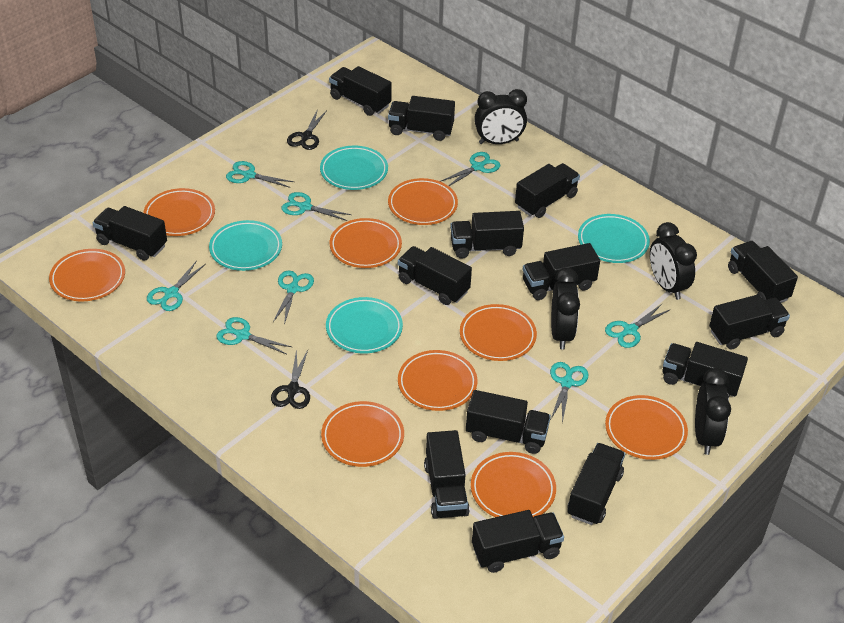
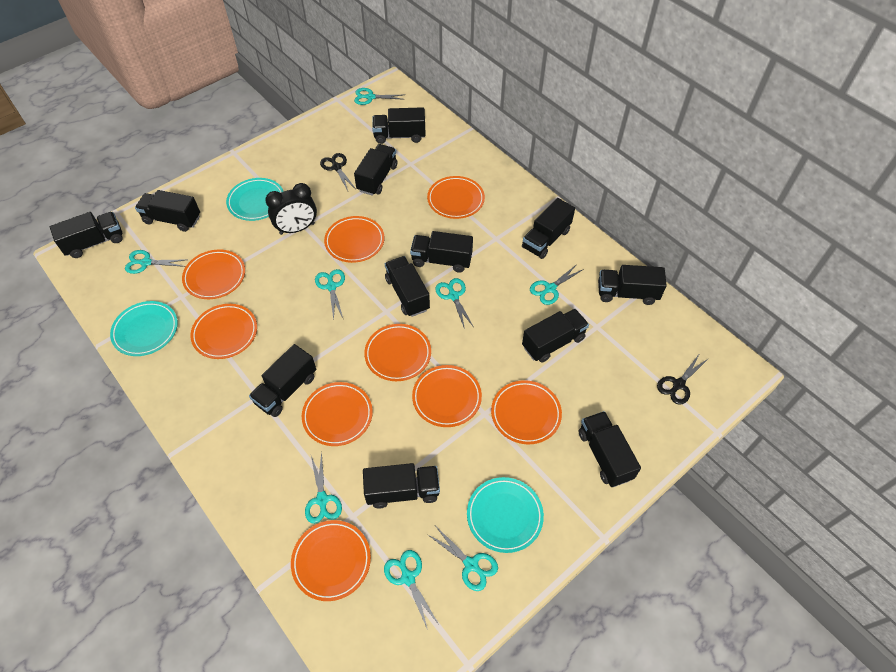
black clock: 4 -> 1
black truck: 14 -> 12
turquoise plate: 4 -> 3

